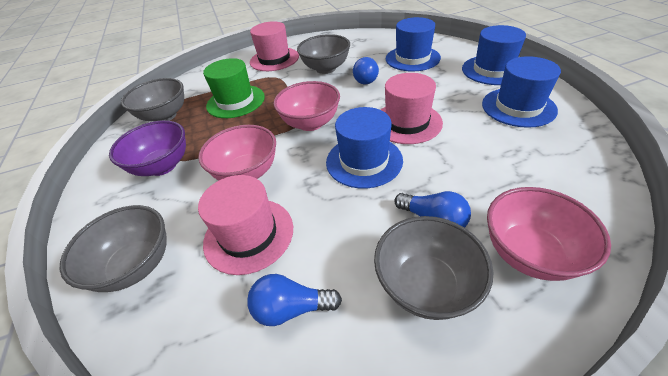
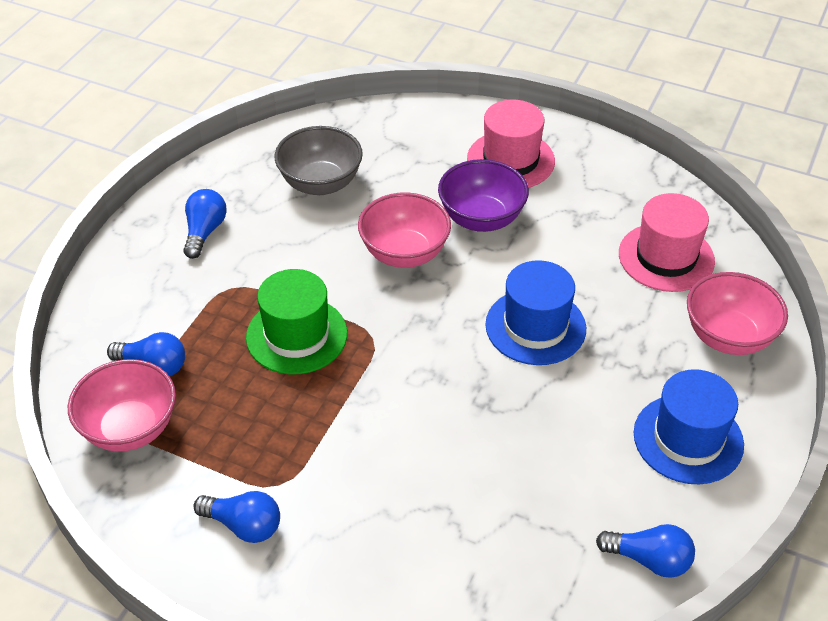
blue hat: 4 -> 2
blue light bulb: 3 -> 4
grey bowl: 4 -> 1
pink hat: 3 -> 2

